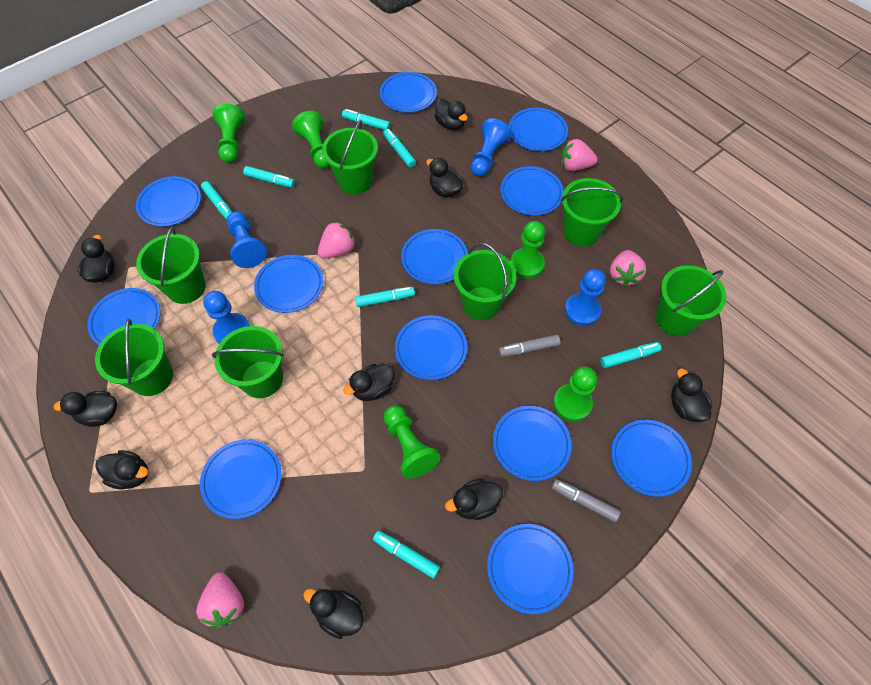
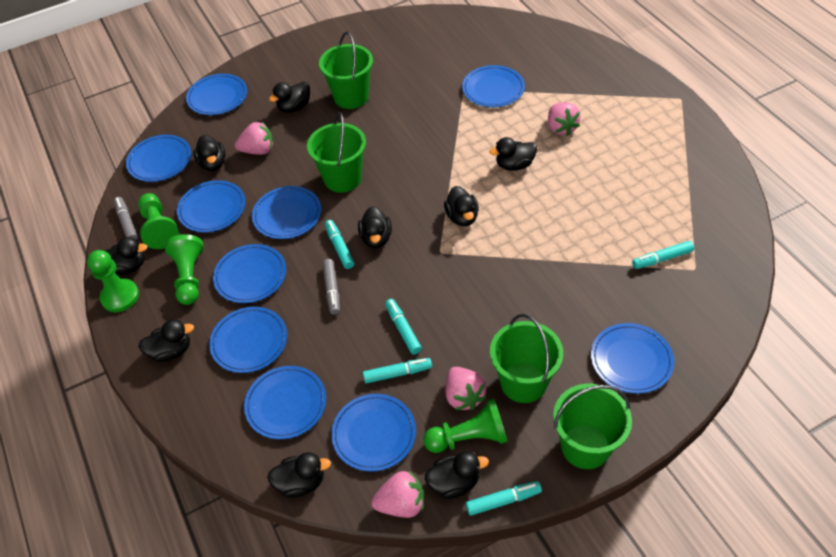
blue pawn: 4 -> 0
blue plate: 12 -> 10
green bucket: 7 -> 4
green pawn: 5 -> 4
turquoise marker: 7 -> 5

